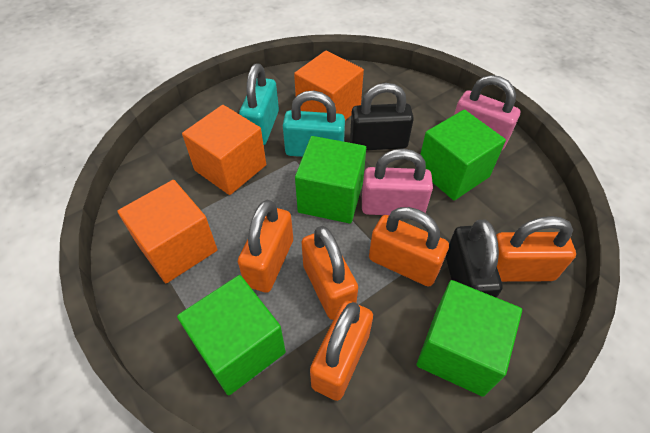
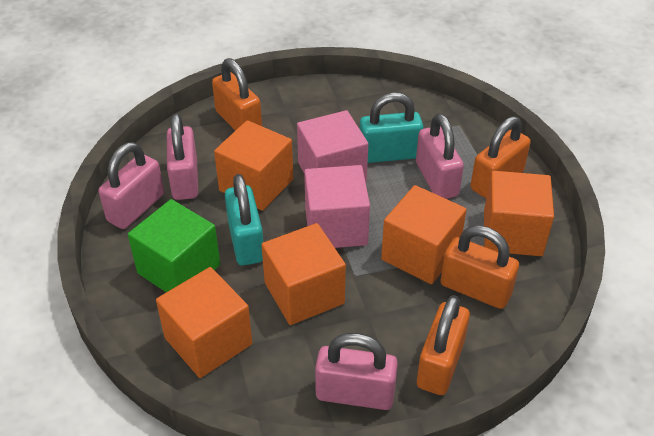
black padlock: 2 -> 0
green cube: 4 -> 1
orange cube: 3 -> 5
orange padlock: 5 -> 4
pink cube: 0 -> 2
pink padlock: 2 -> 4

